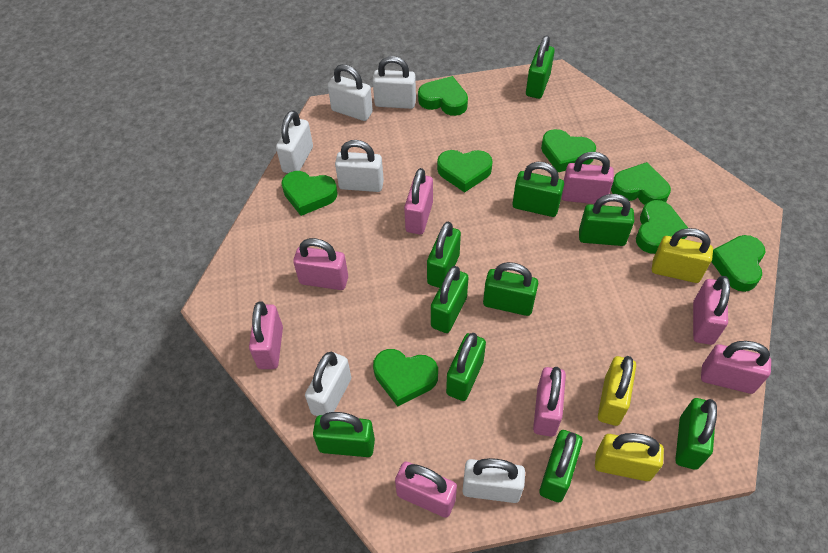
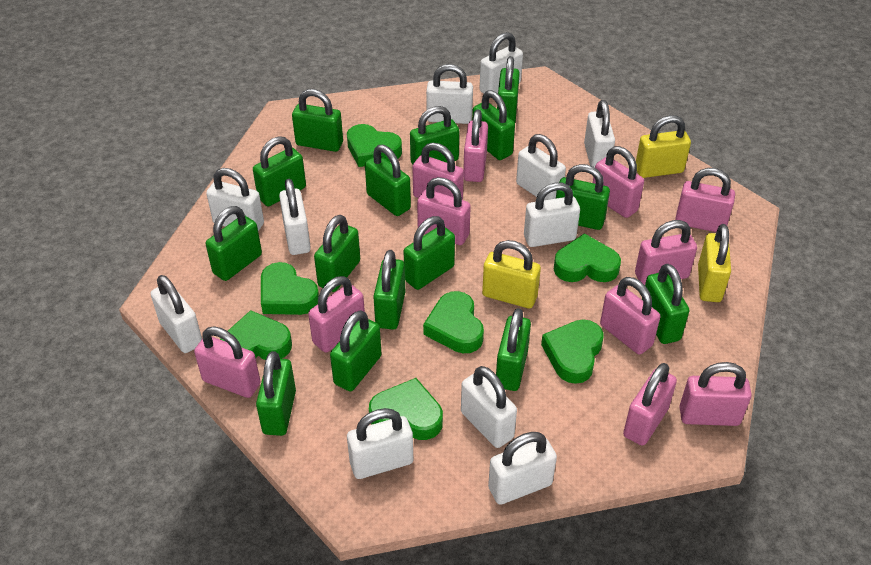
green heart: 8 -> 7
green padlock: 10 -> 15
pink padlock: 8 -> 11
white padlock: 6 -> 11

